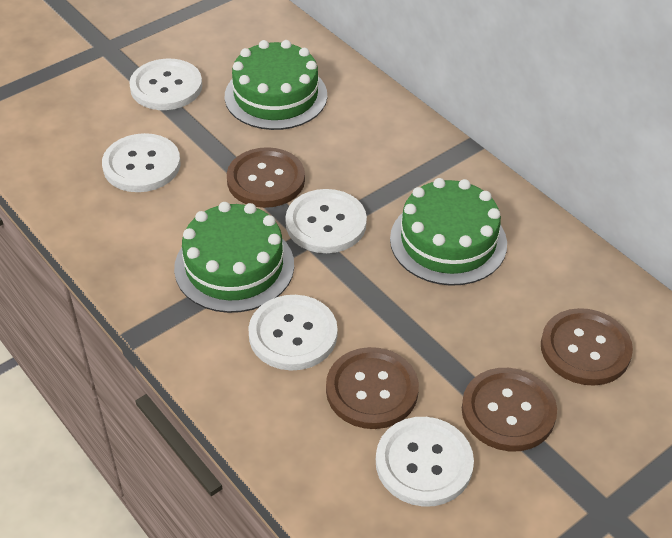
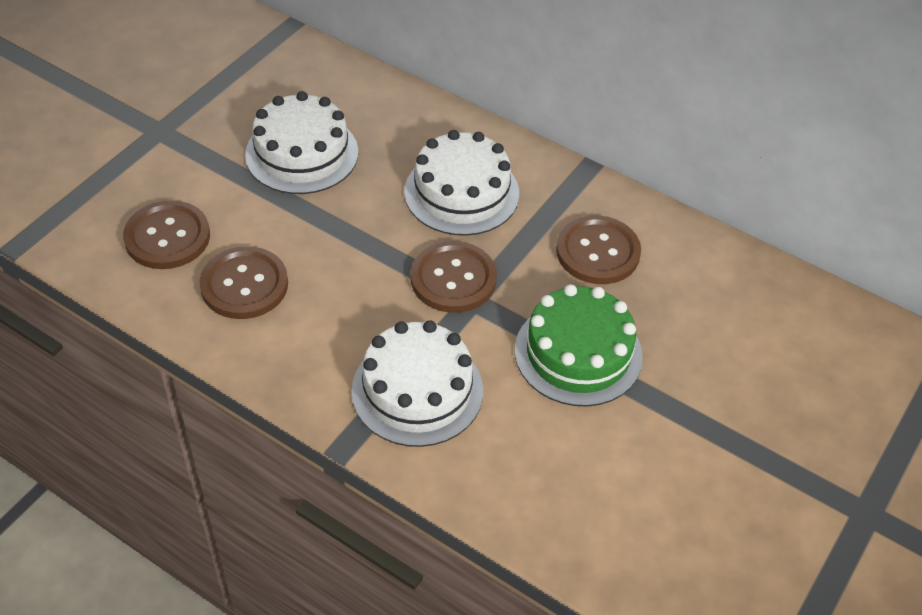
green cake: 3 -> 1
white button: 5 -> 0
white cake: 0 -> 3

